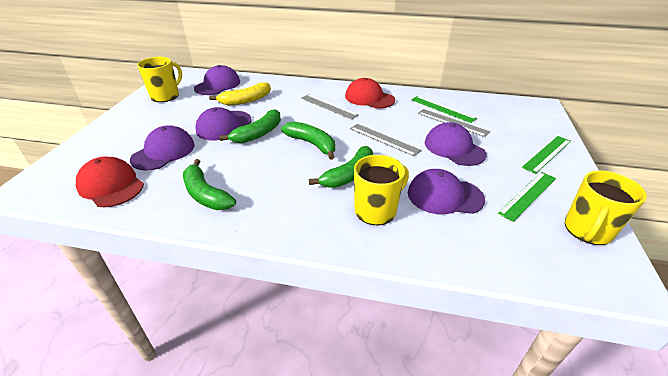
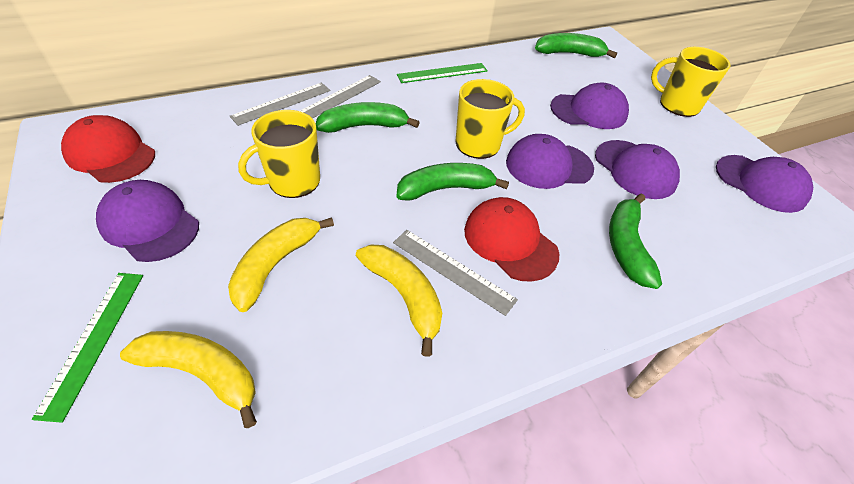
green ruler: 3 -> 2
yellow banana: 1 -> 3

